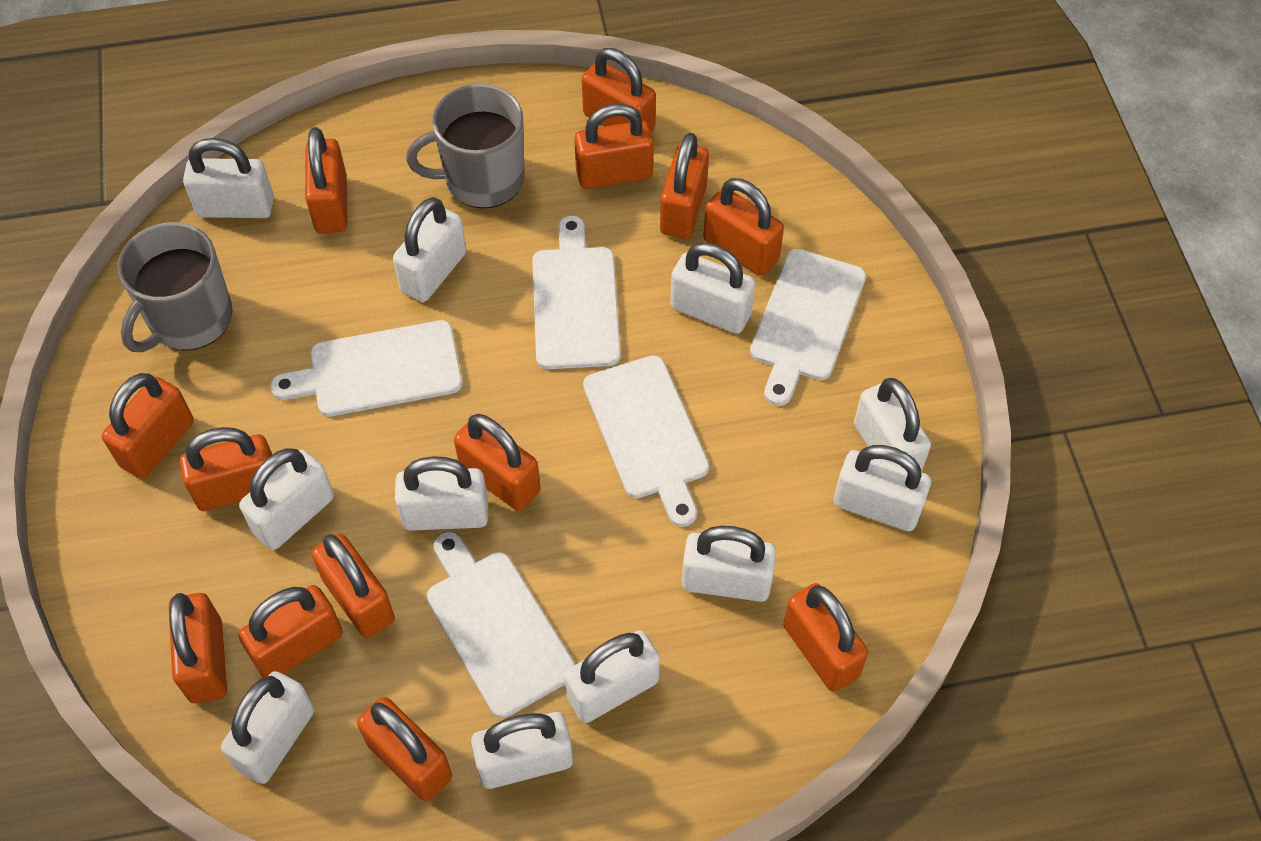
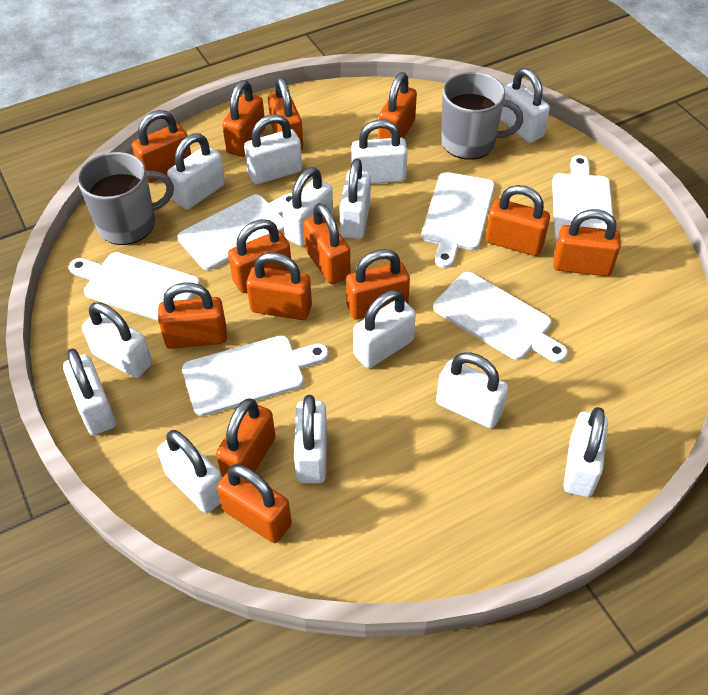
white cutting board: 5 -> 6
white padlock: 11 -> 13

